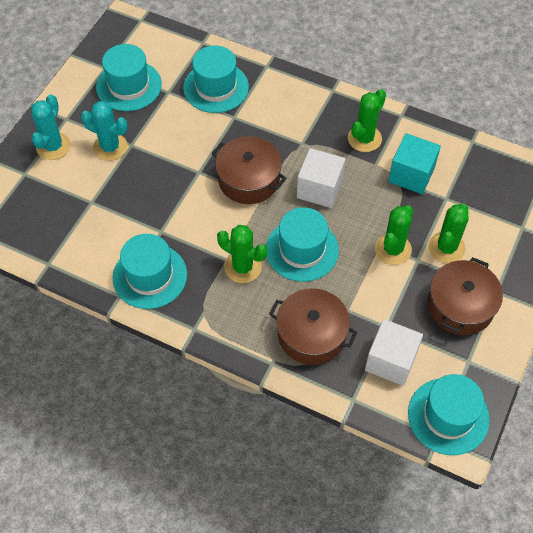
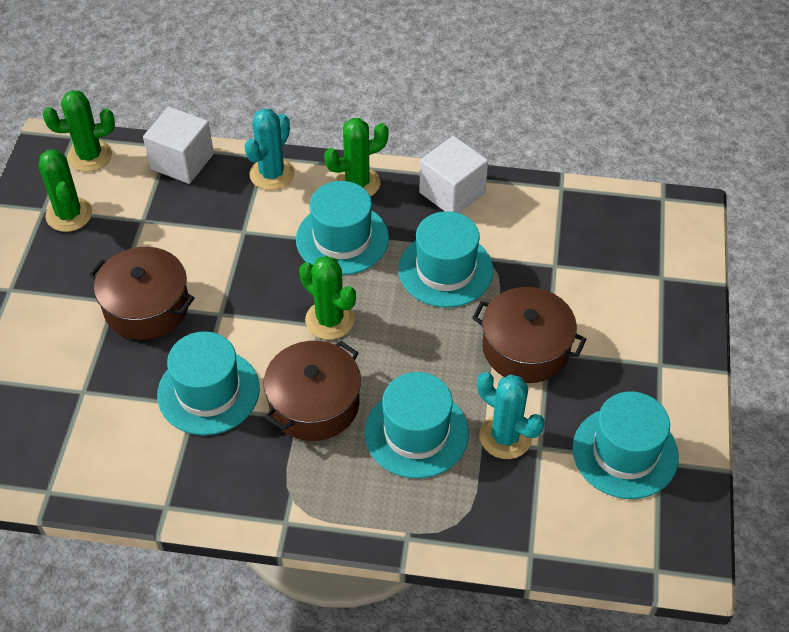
turquoise cube: 1 -> 0

